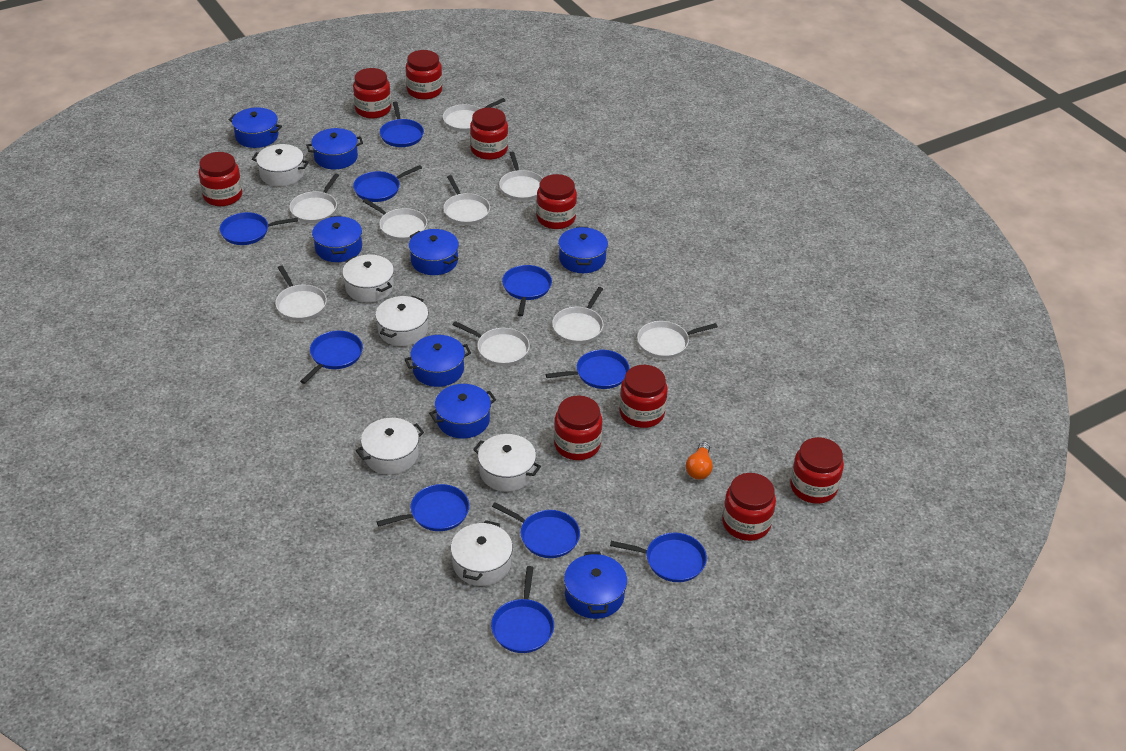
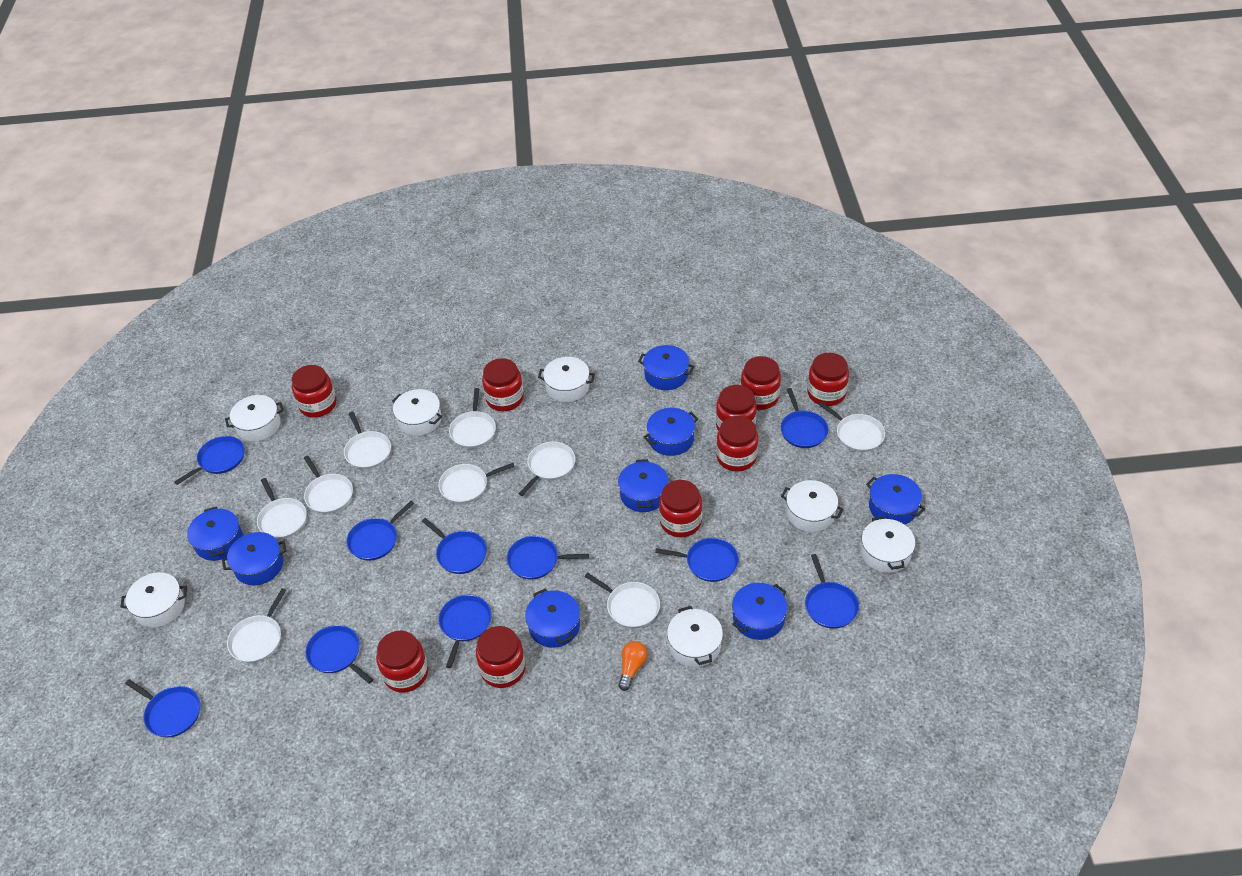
white pot: 6 -> 7

